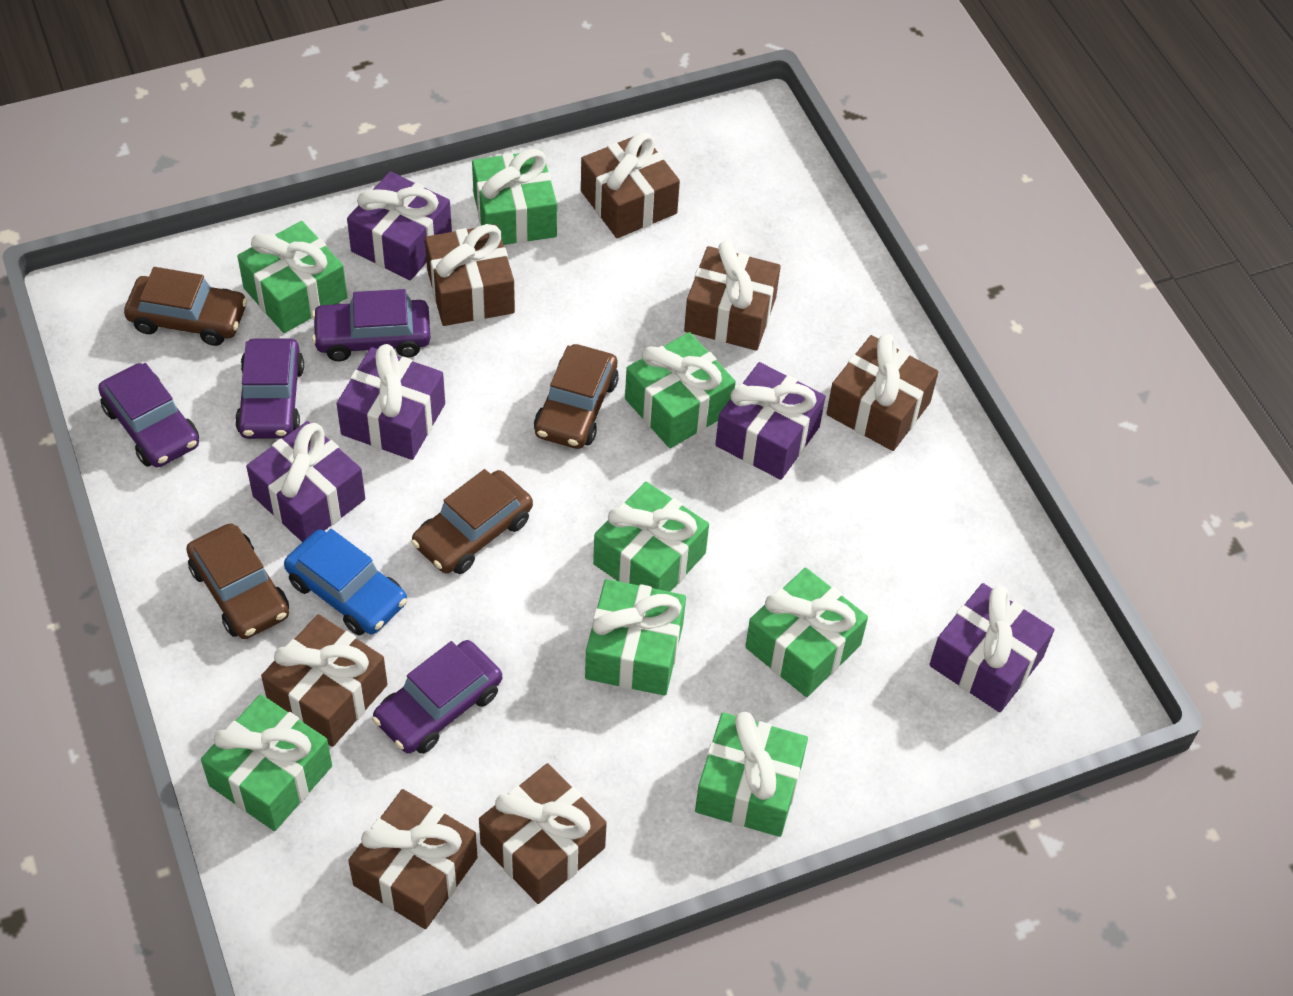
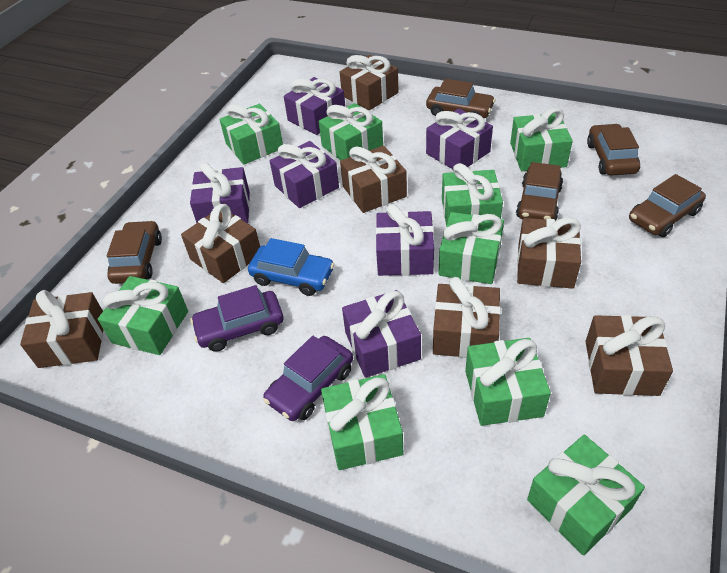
brown car: 4 -> 5
green gift: 8 -> 9
purple car: 4 -> 2
purple gift: 5 -> 6

